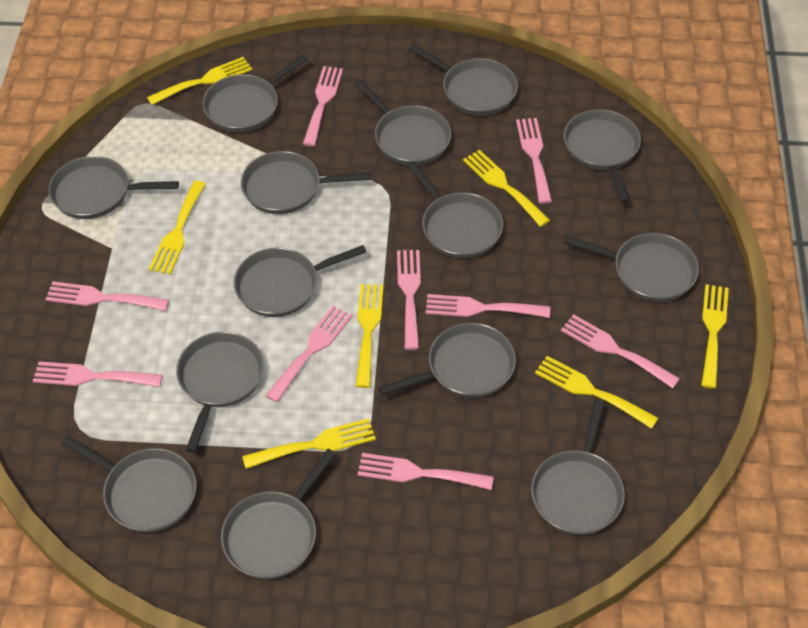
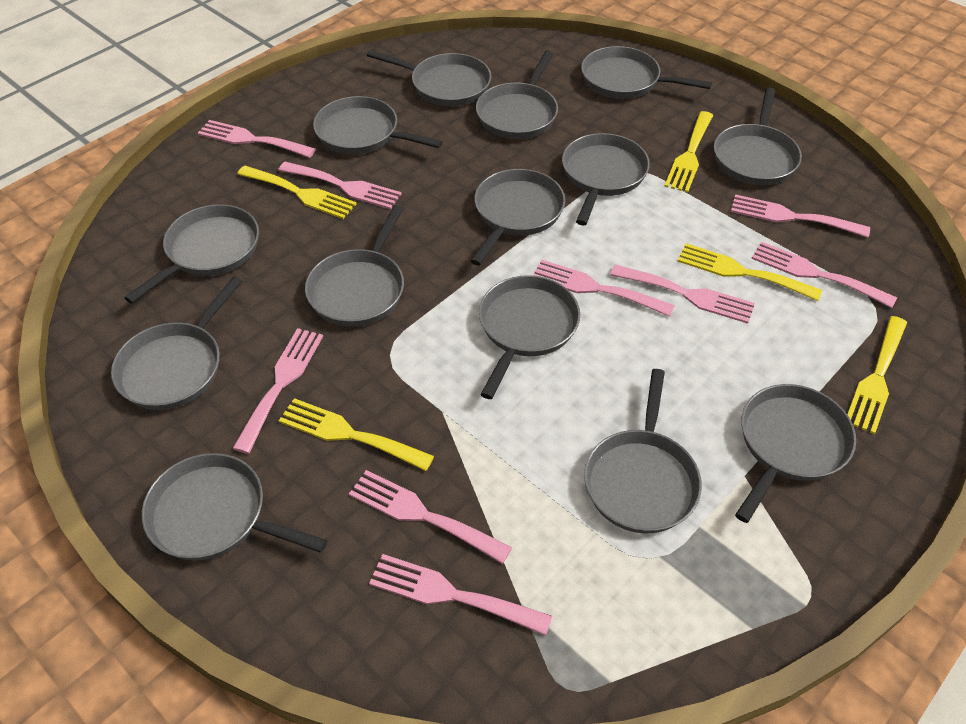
yellow fork: 7 -> 5

